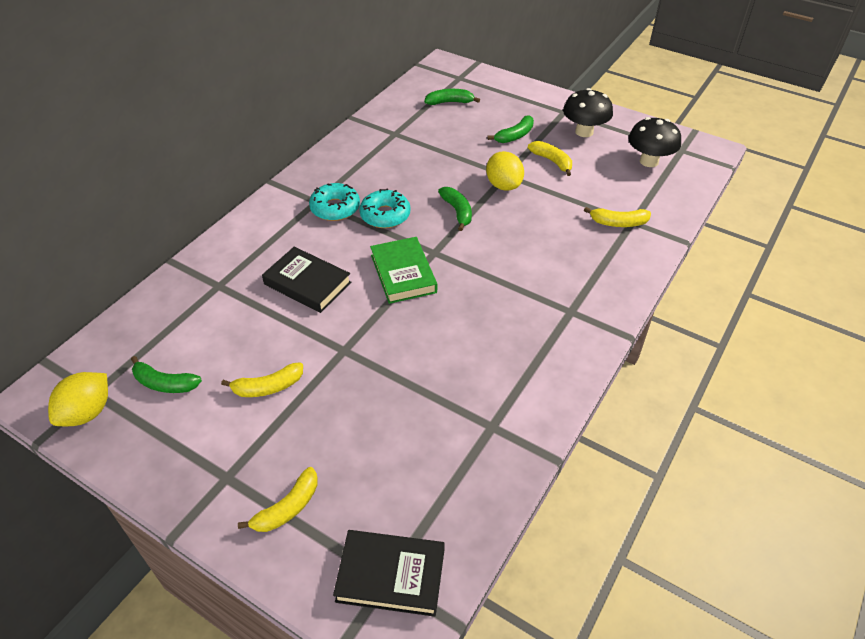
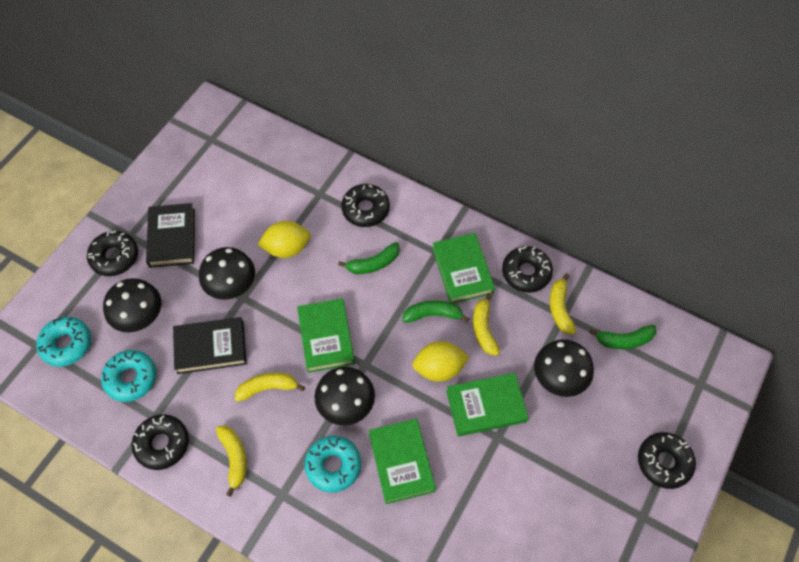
black donut: 0 -> 5
black mushroom: 2 -> 4
green banana: 4 -> 3
green book: 1 -> 4
turquoise donut: 2 -> 3

